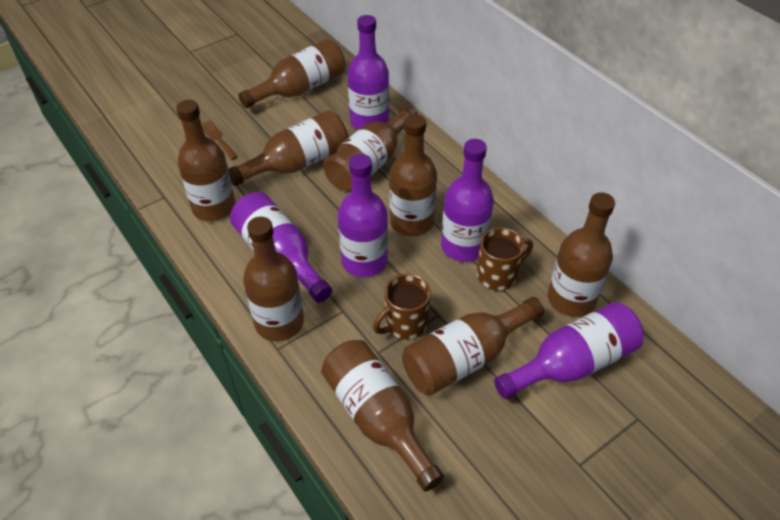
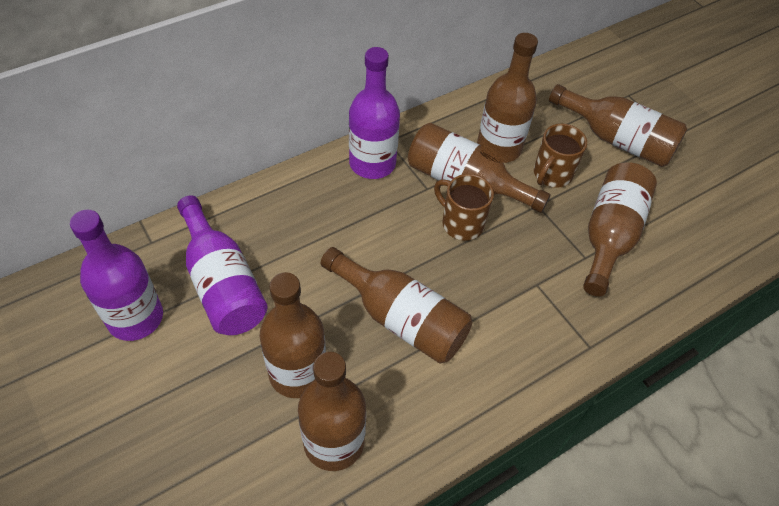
brown bottle: 9 -> 7
brown fork: 1 -> 0
purple bottle: 5 -> 3

